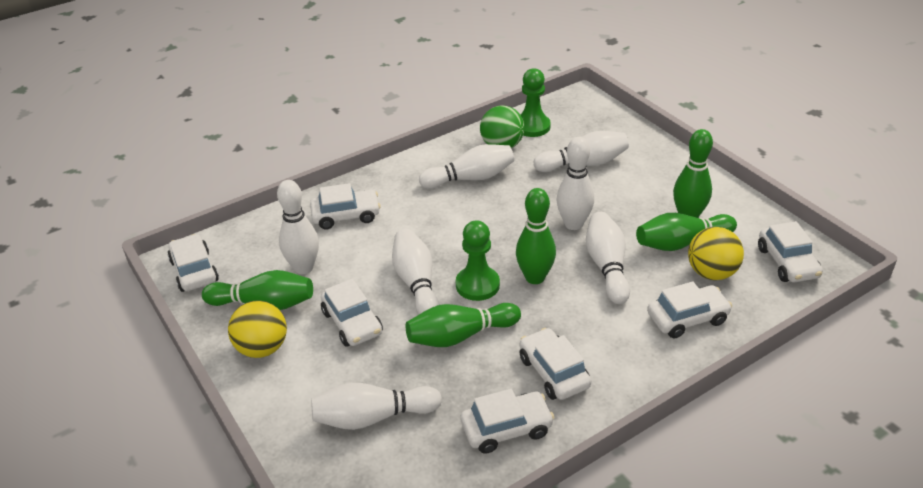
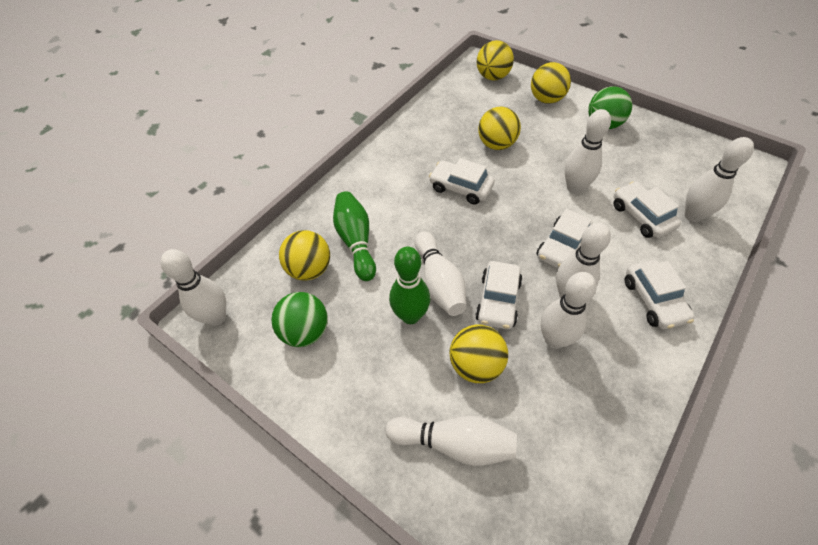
green ball: 1 -> 2
green bowling pin: 5 -> 2
green pawn: 2 -> 0
white car: 7 -> 5
yellow ball: 2 -> 5

